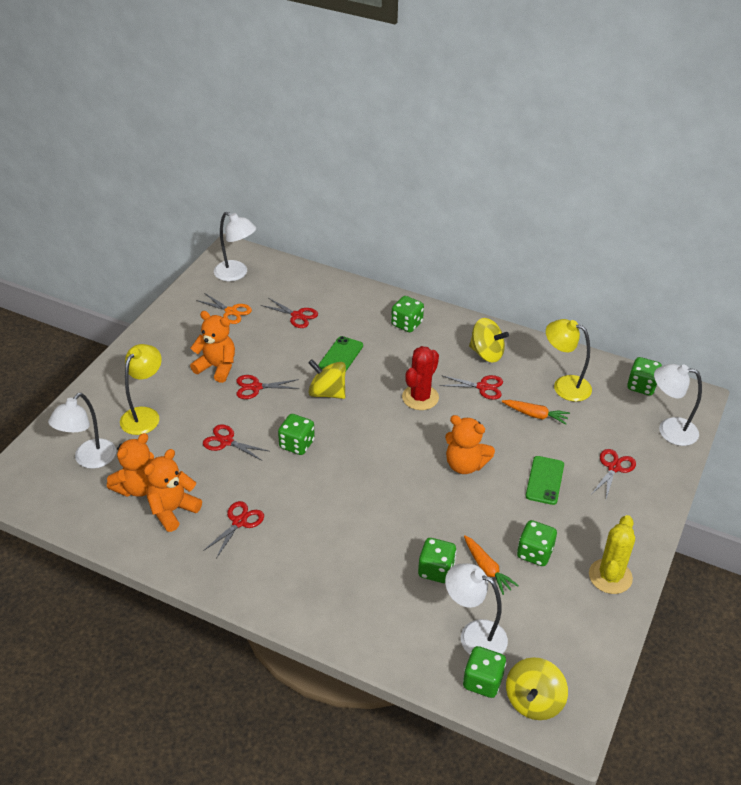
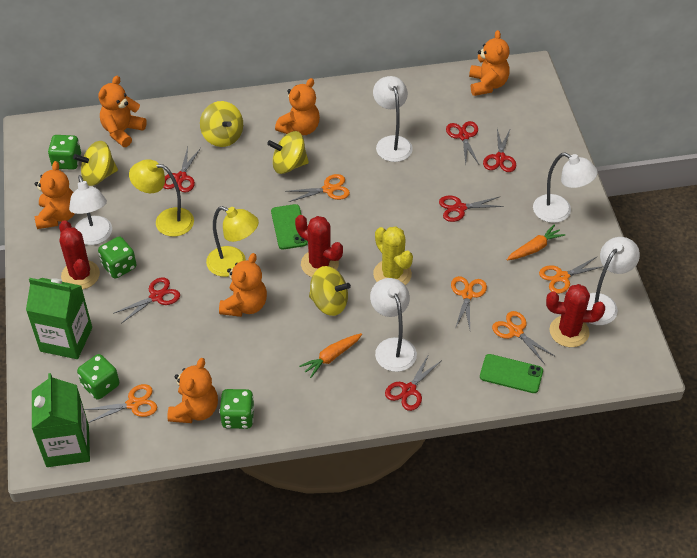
green carton: 0 -> 2
green dice: 6 -> 4
orange scissors: 1 -> 5
orange teddy bear: 4 -> 6
red cactus: 1 -> 3
white lamp: 4 -> 5
yellow spinning top: 3 -> 4

